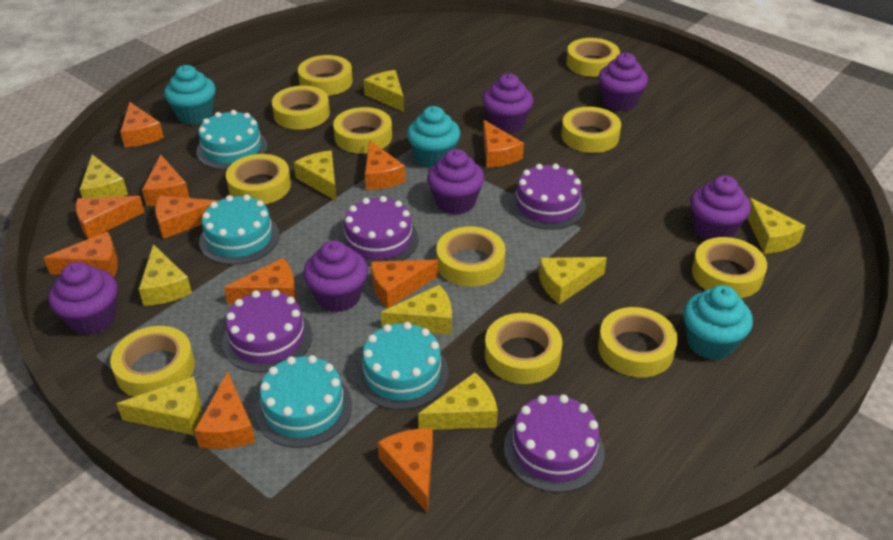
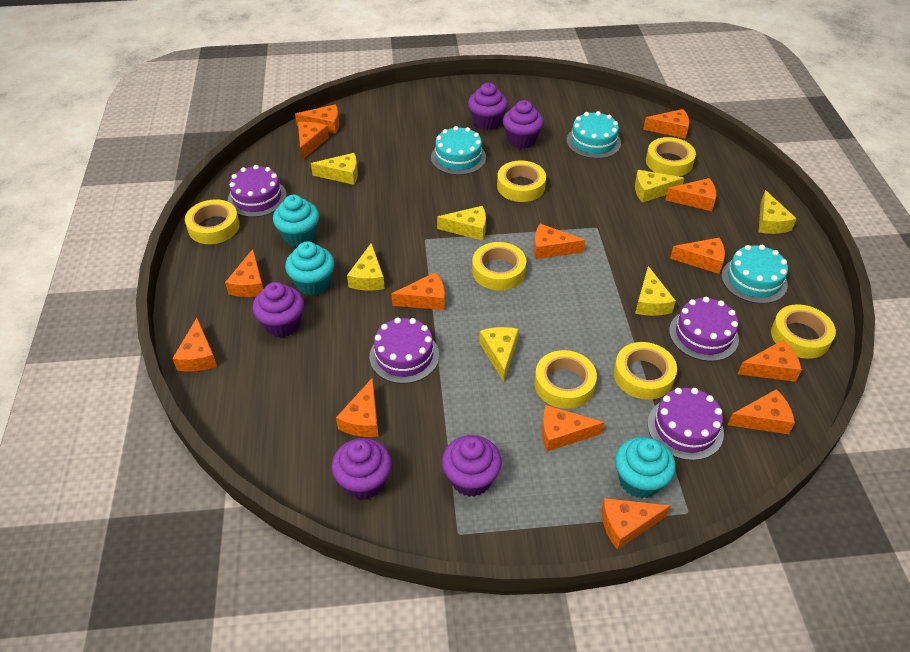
orange cheese: 11 -> 14
purple cupcake: 6 -> 5
turquoise cake: 4 -> 3
yellow cheese: 9 -> 7
yellow tape: 11 -> 7

